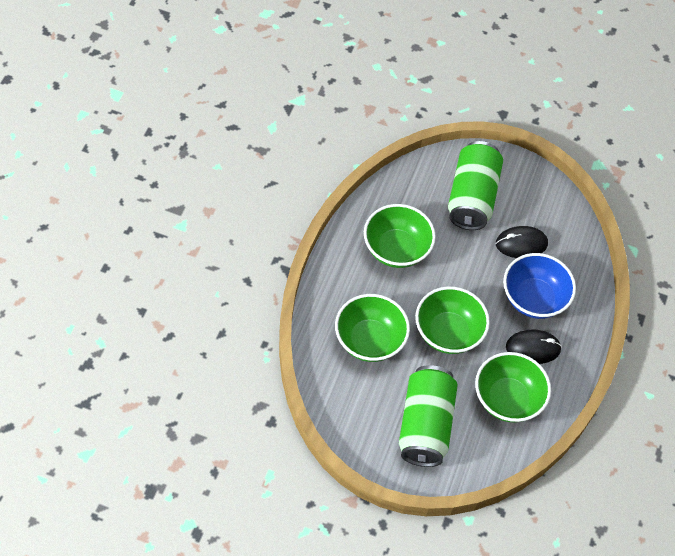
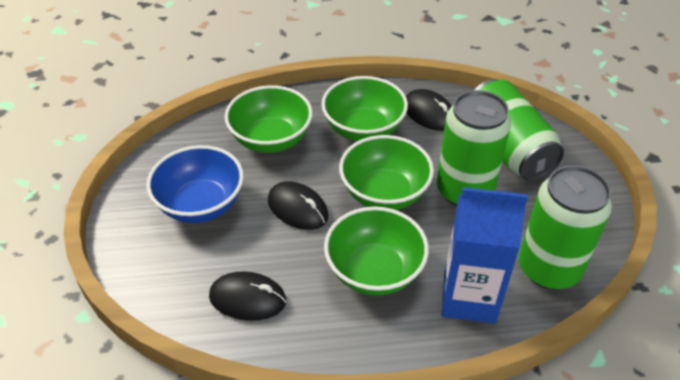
black mouse: 2 -> 3
blue carton: 0 -> 1
green can: 2 -> 3

